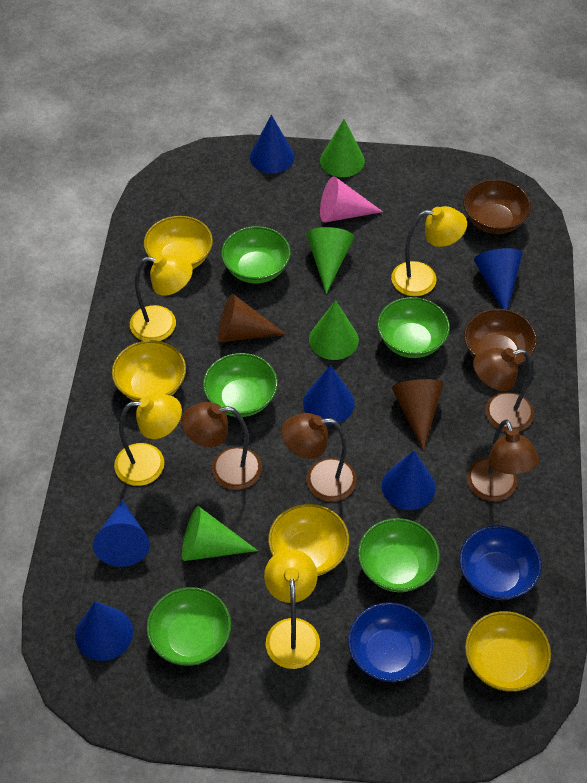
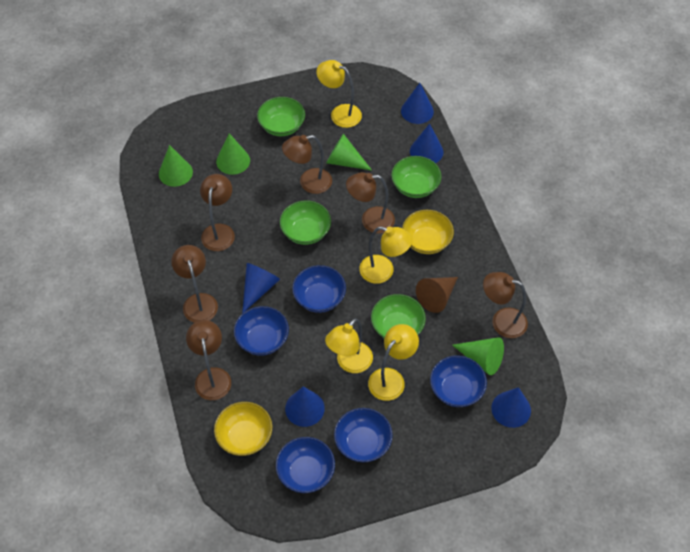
blue bowl: 2 -> 5
blue cone: 6 -> 5
brown bowl: 2 -> 0
brown cone: 2 -> 1
brown lamp: 4 -> 6
green bowl: 5 -> 4
pink cone: 1 -> 0
yellow bowl: 4 -> 2

